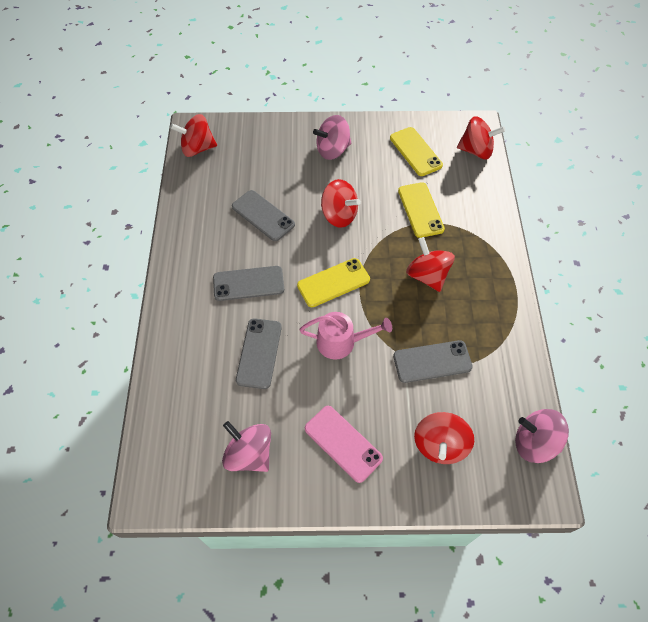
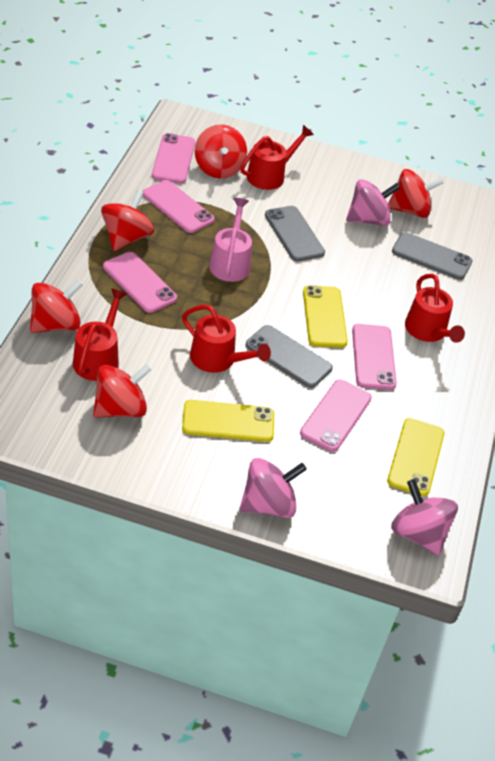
grey phone: 4 -> 3
pink phone: 1 -> 5
red watering can: 0 -> 4

